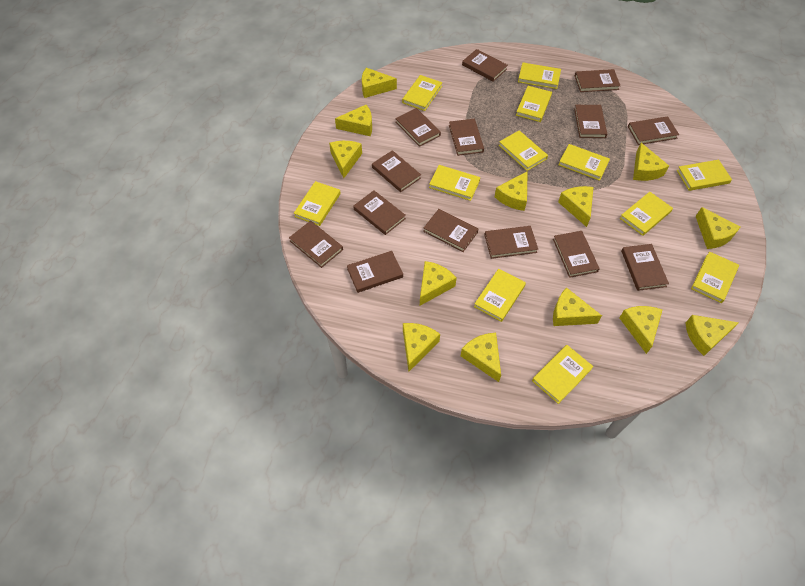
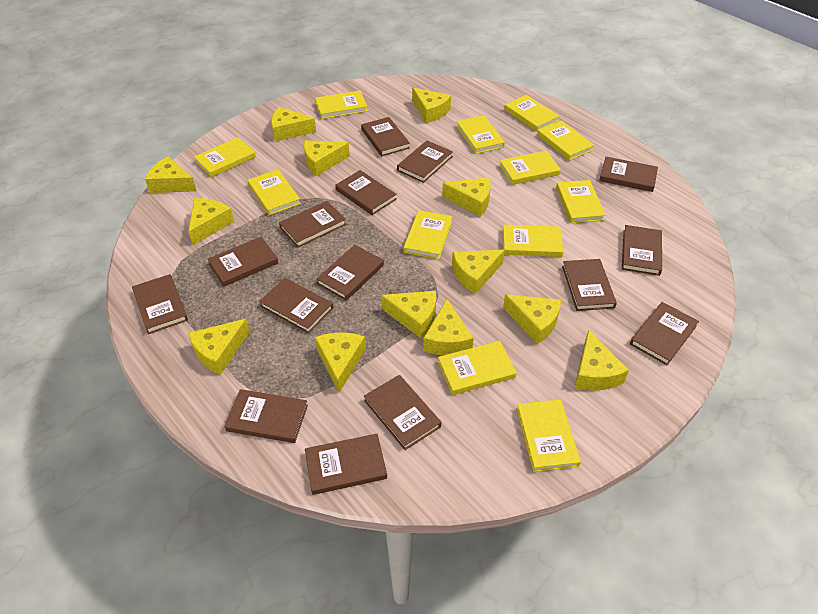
brown book: 14 -> 15

